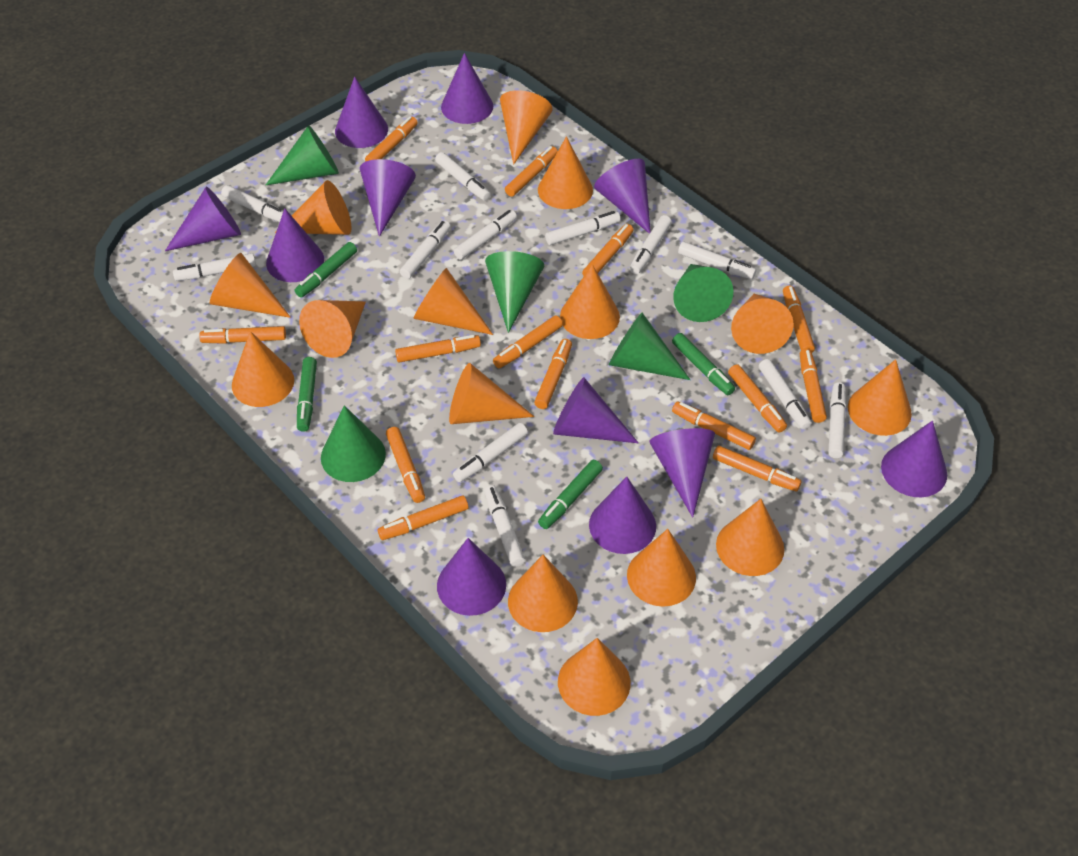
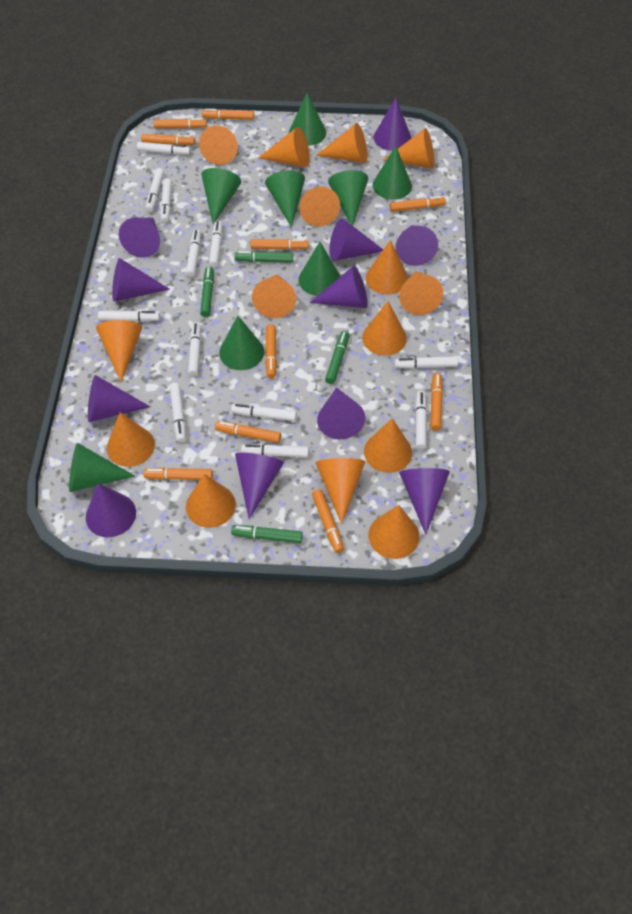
green cone: 5 -> 8
orange marker: 14 -> 10

